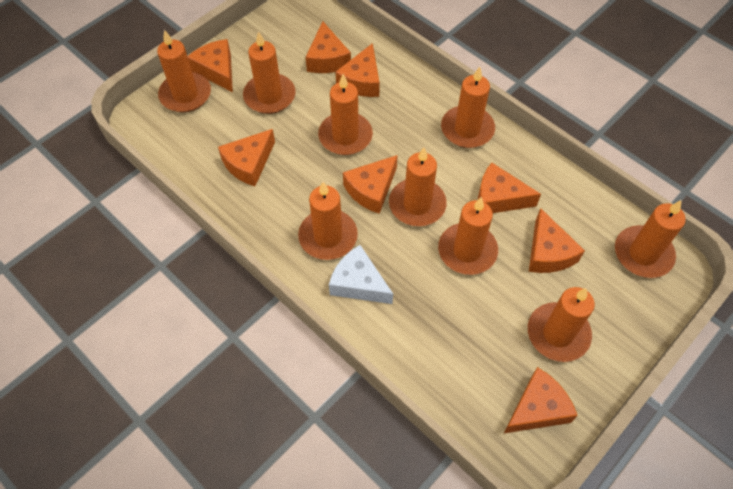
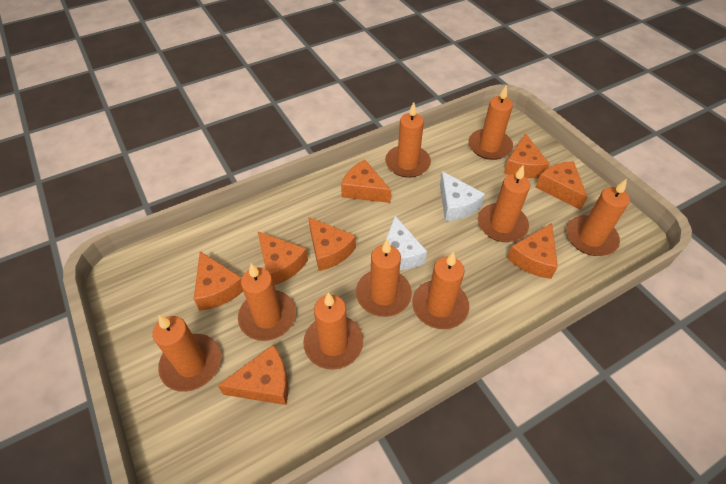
white cheese: 1 -> 2

